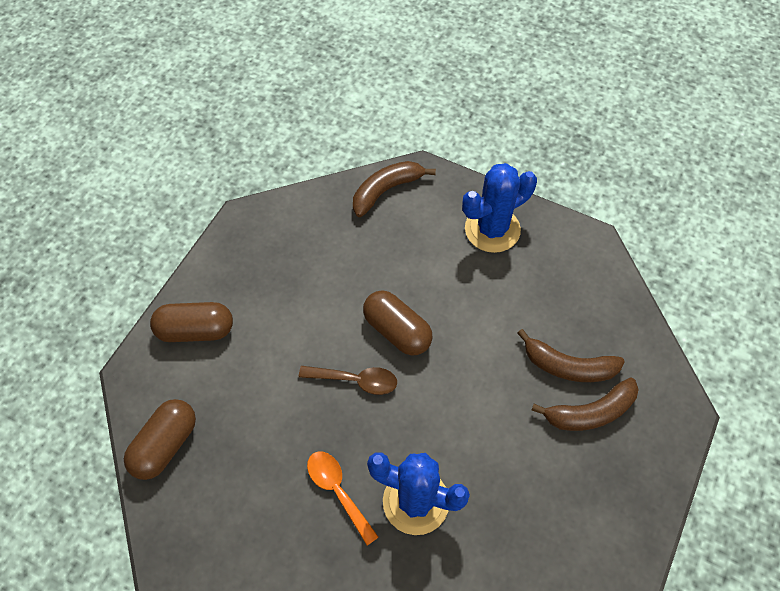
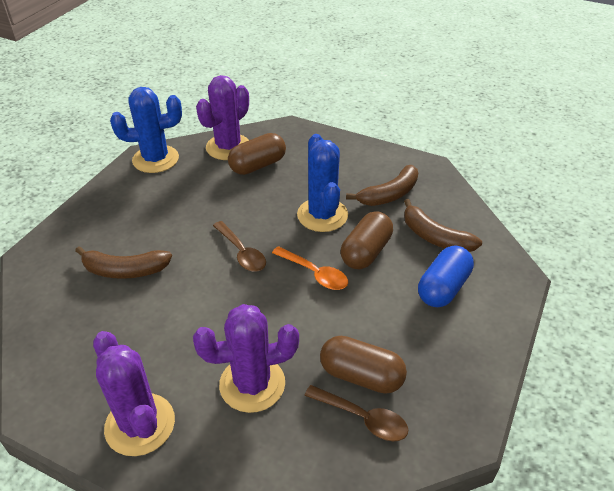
blue capsule: 0 -> 1
brown spoon: 1 -> 2
purple cactus: 0 -> 3

